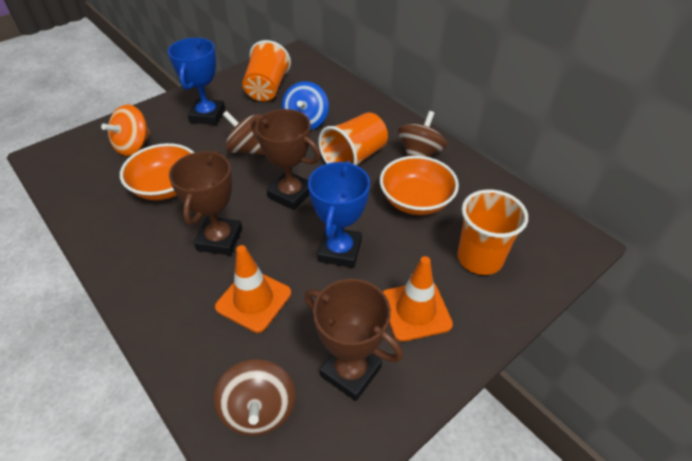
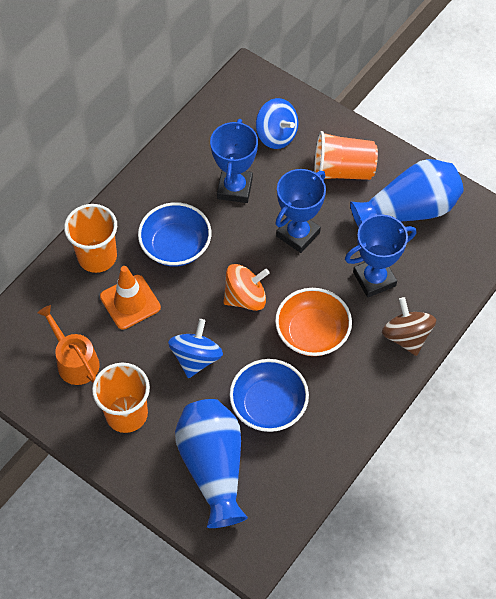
blue bowl: 0 -> 2
blue spinning top: 1 -> 2
blue trophy: 2 -> 3
blue vase: 0 -> 2
brown spinning top: 3 -> 1
brown trophy: 3 -> 0
orange bowl: 2 -> 1
orange traffic cone: 2 -> 1
orange watering can: 0 -> 1

